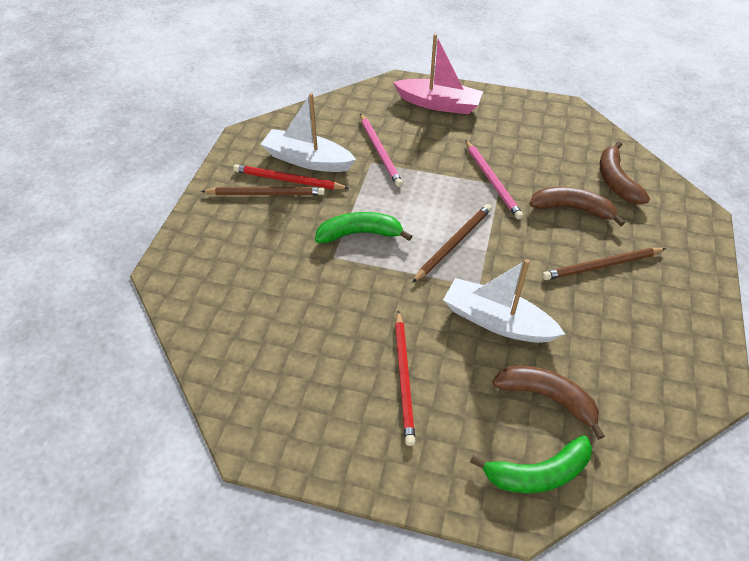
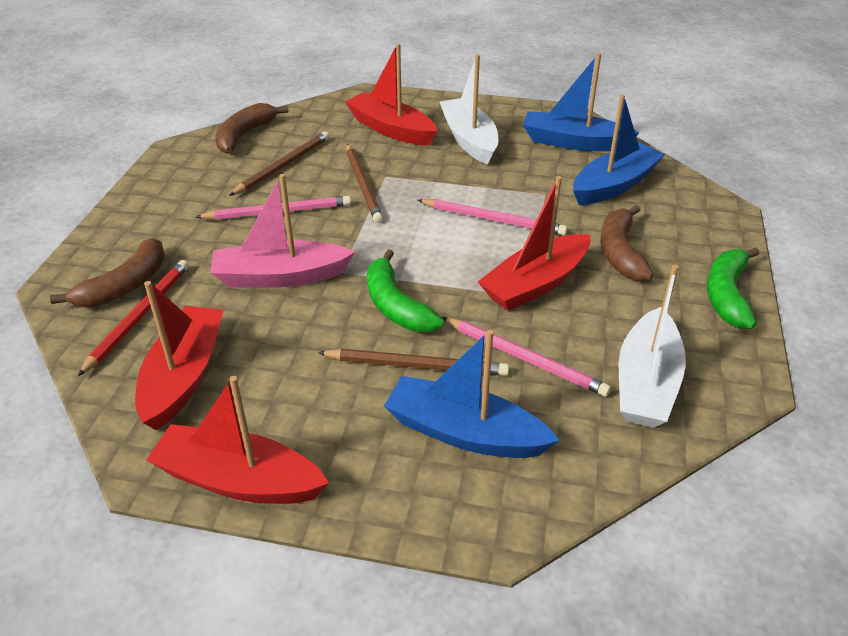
blue boat: 0 -> 3
pink pencil: 2 -> 3
red boat: 0 -> 4
red pencil: 2 -> 1

